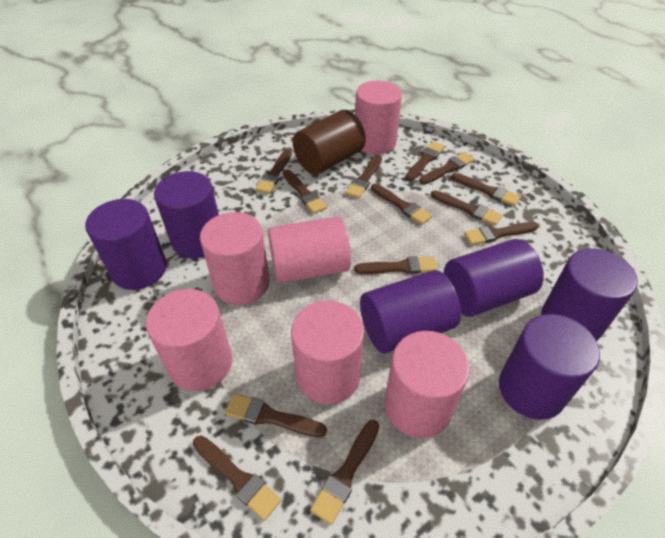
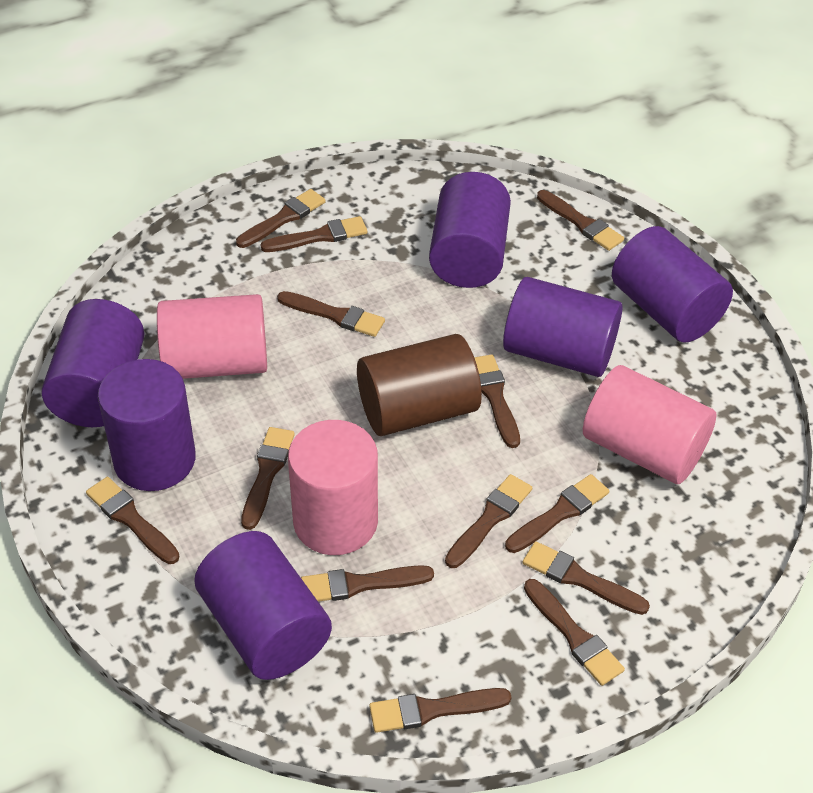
pink cylinder: 6 -> 3

